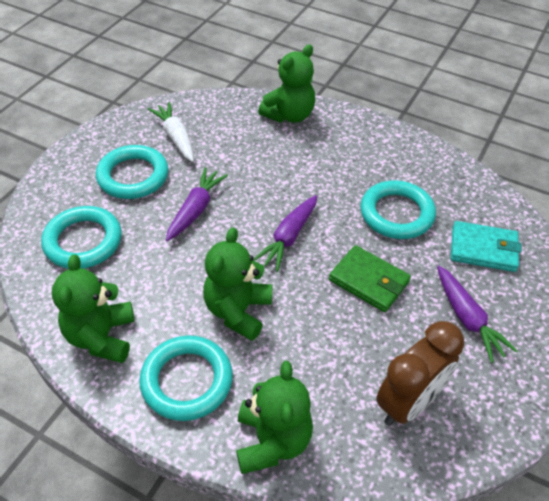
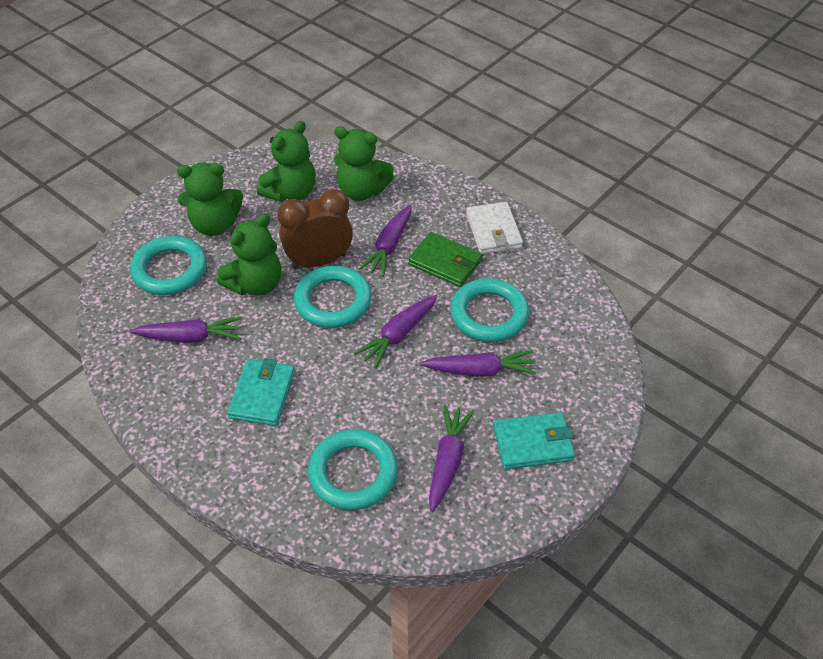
purple carrot: 3 -> 5
turquoise wallet: 1 -> 2
white carrot: 1 -> 0
white wallet: 0 -> 1

